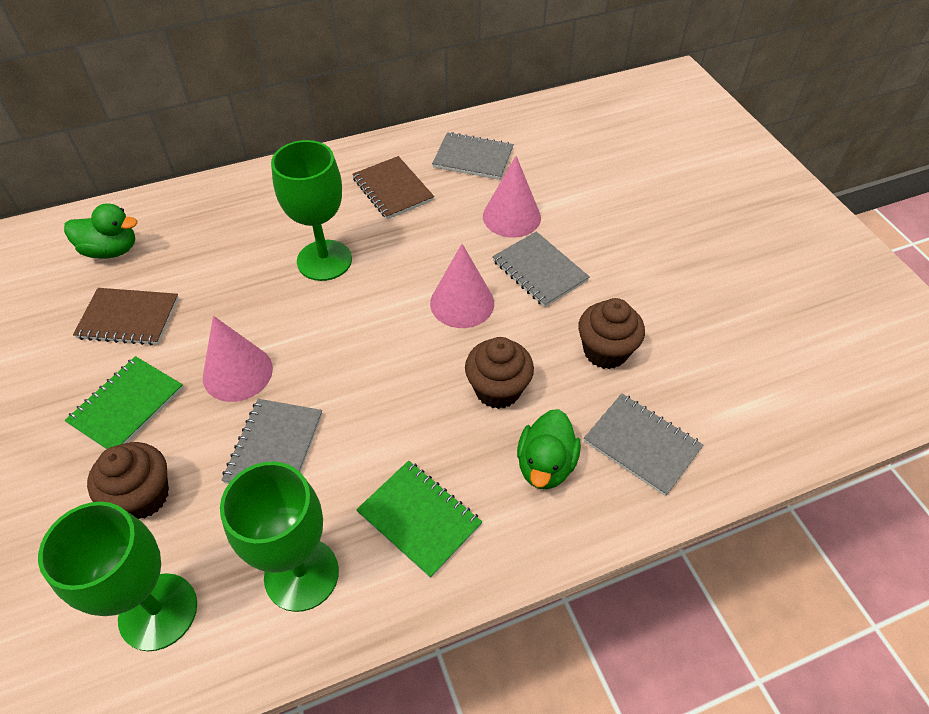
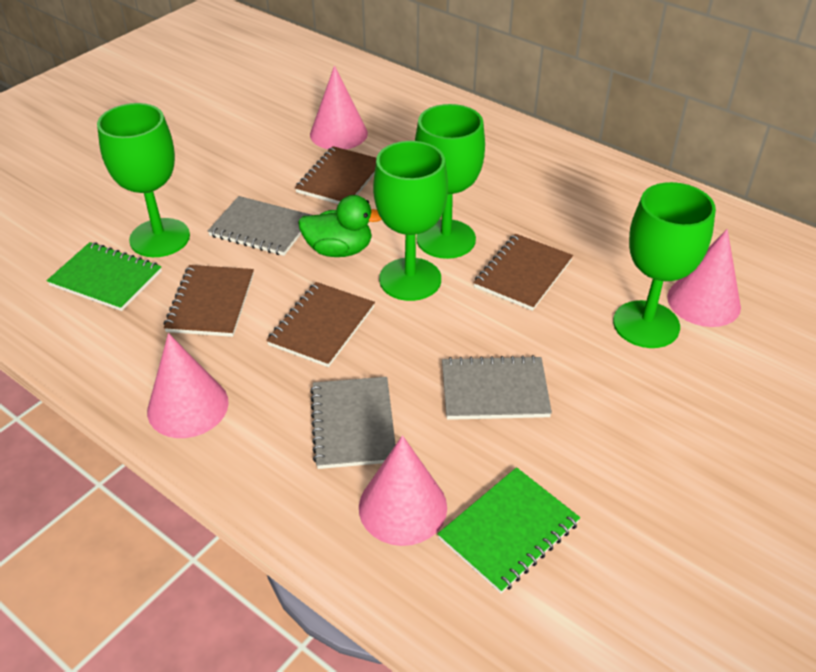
brown cupcake: 3 -> 0
brown notebook: 2 -> 4
green duck: 2 -> 1
green goblet: 3 -> 4
grey notebook: 4 -> 3
pink cone: 3 -> 4

